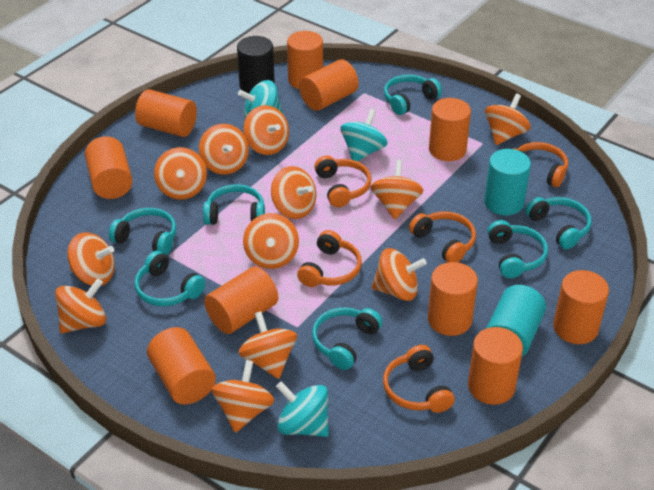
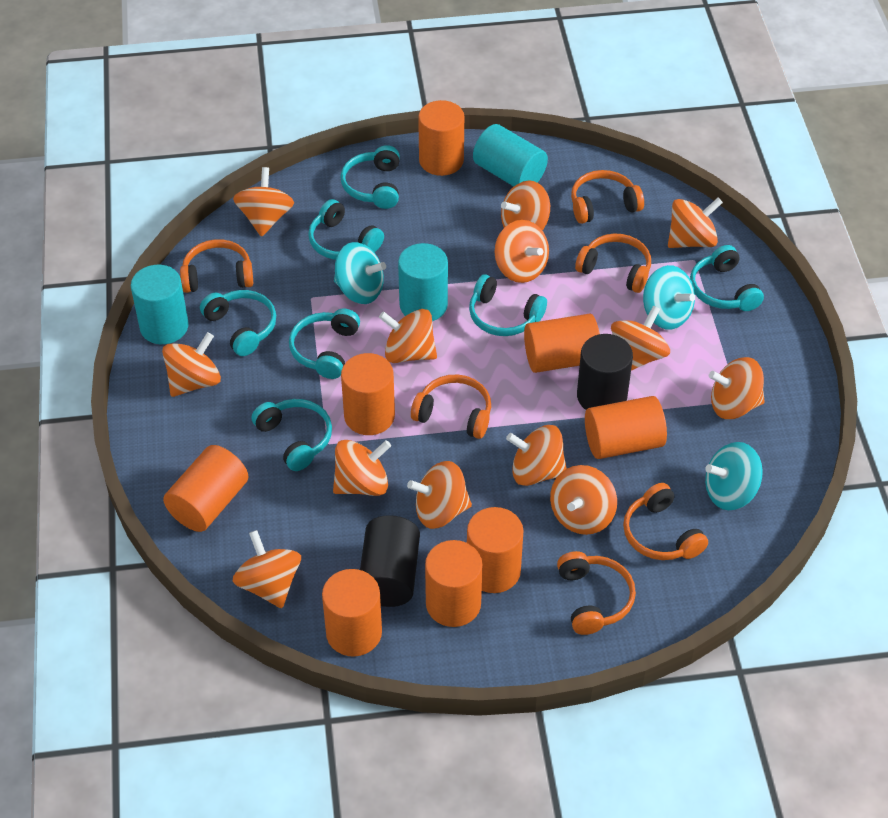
black cylinder: 1 -> 2
orange cylinder: 10 -> 8
orange headphones: 5 -> 6
orange spinning top: 12 -> 13
turquoise cylinder: 2 -> 3

